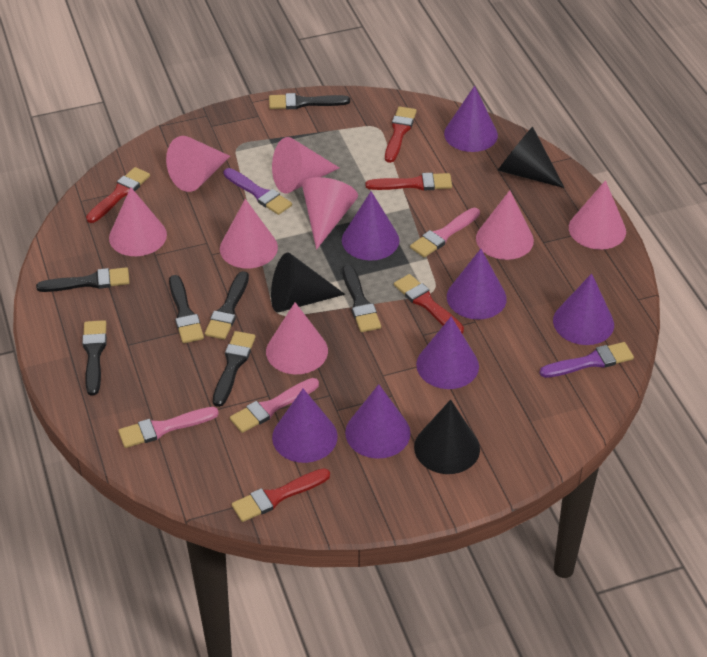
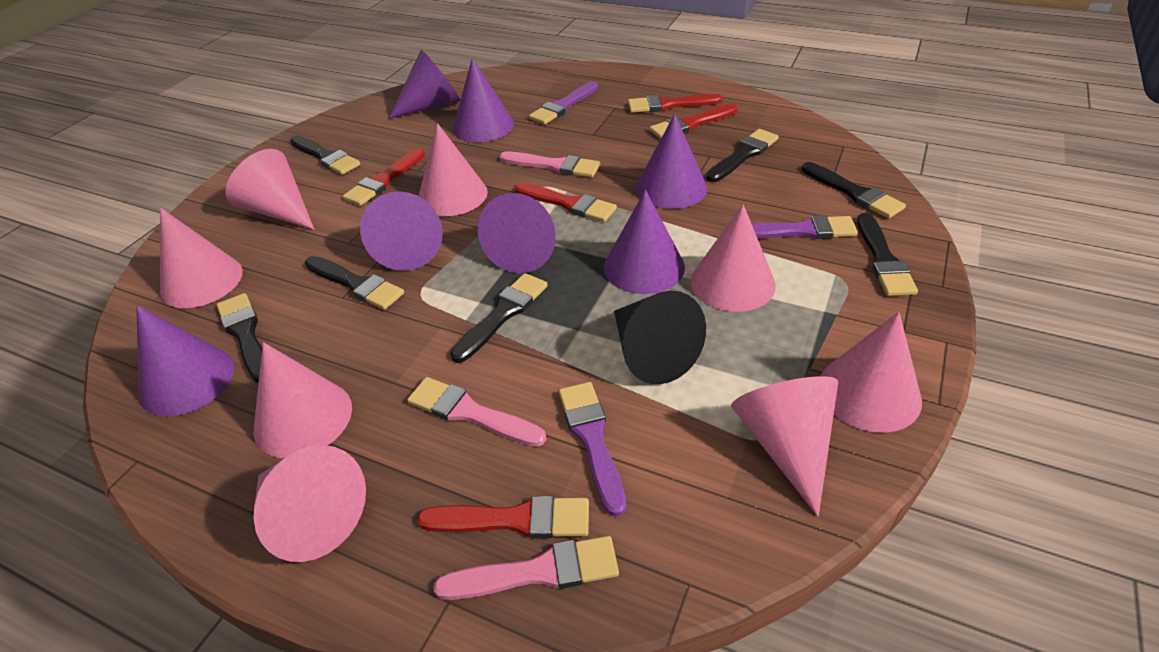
black cone: 3 -> 1
purple brush: 2 -> 3

